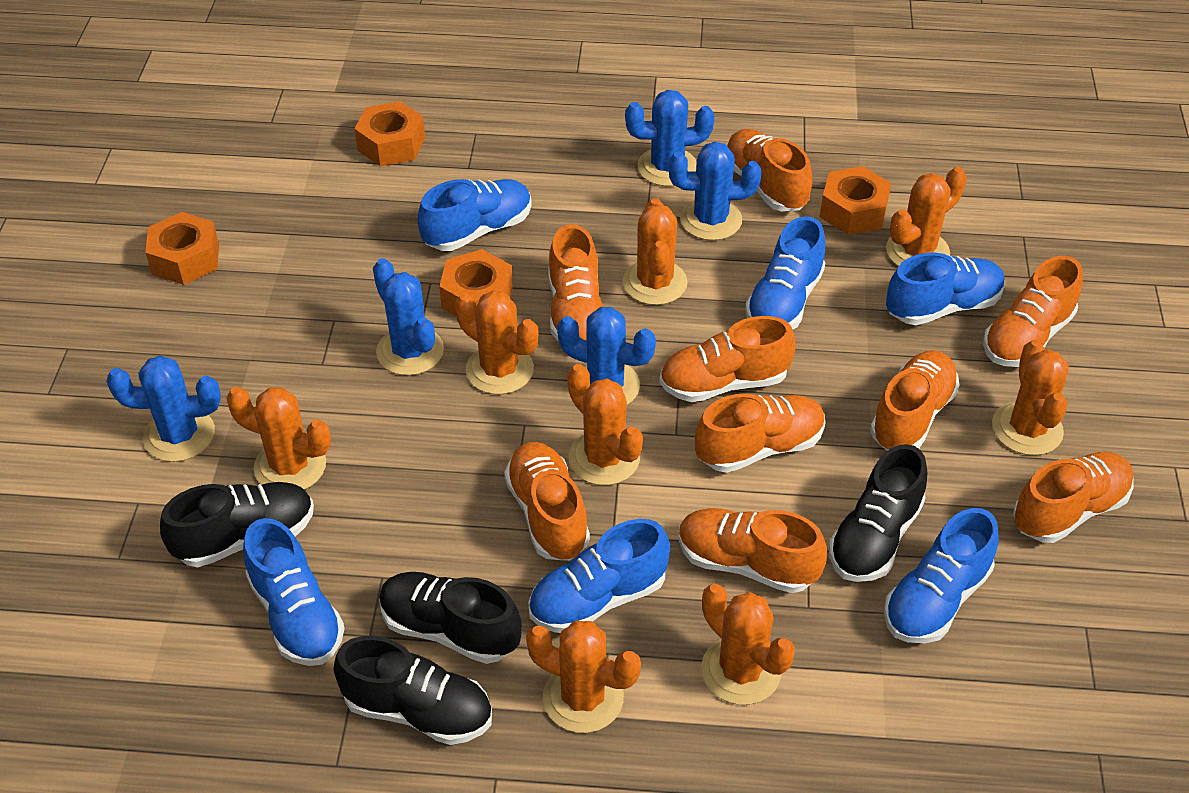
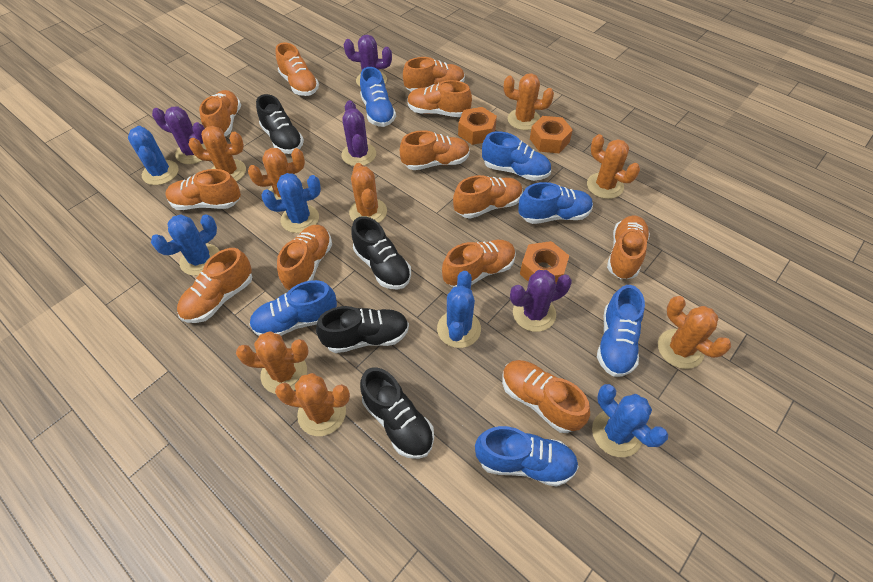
orange nut: 4 -> 3
orange shoe: 9 -> 12
purple cactus: 0 -> 4

